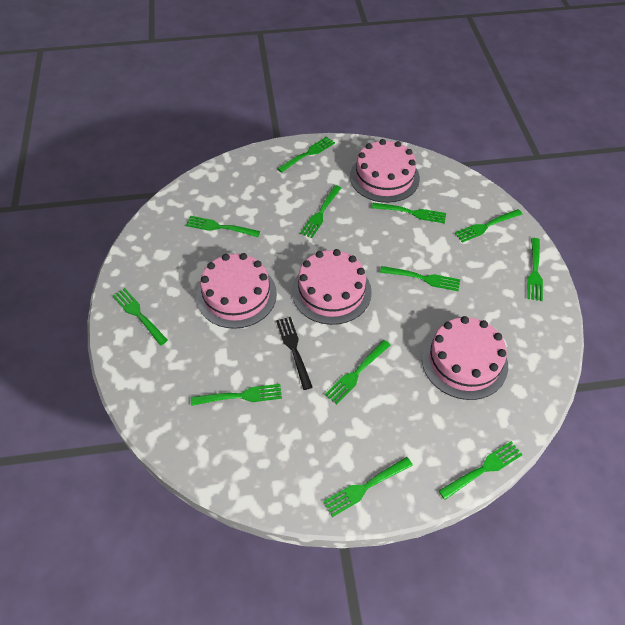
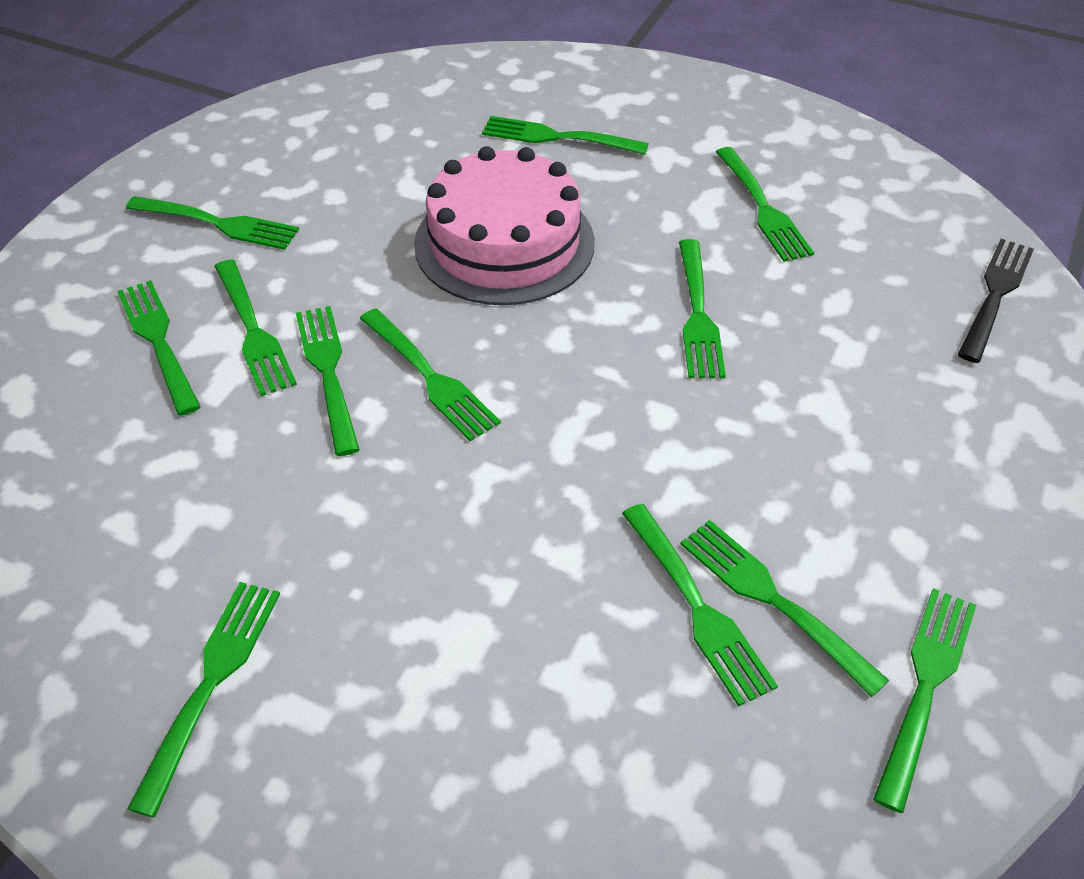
pink cake: 4 -> 1

